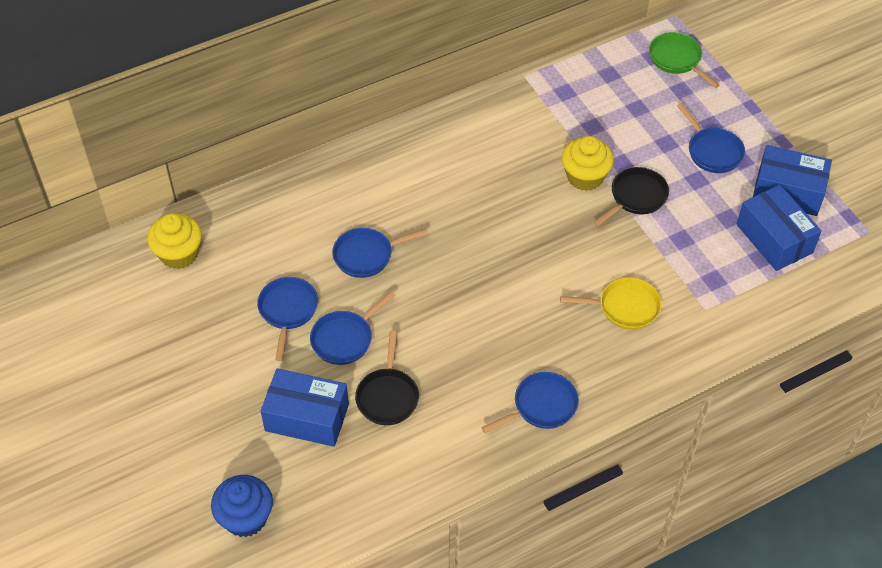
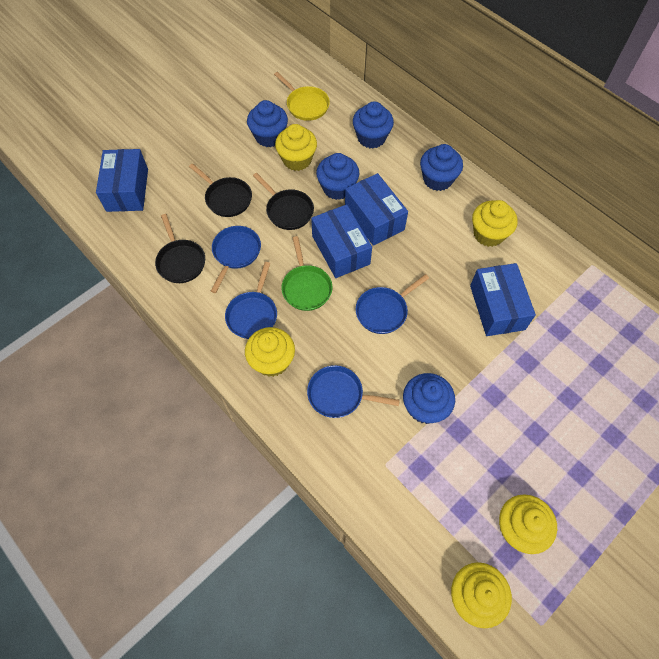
black pan: 2 -> 3
blue box: 3 -> 4
blue cupcake: 1 -> 5
blue pan: 5 -> 4
yellow cupcake: 2 -> 5

